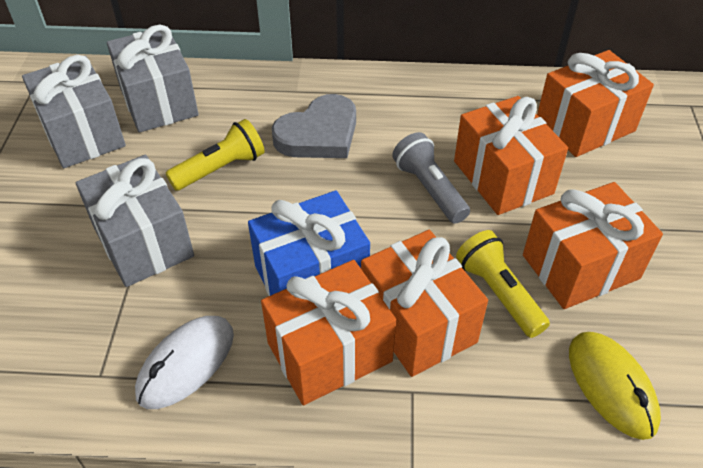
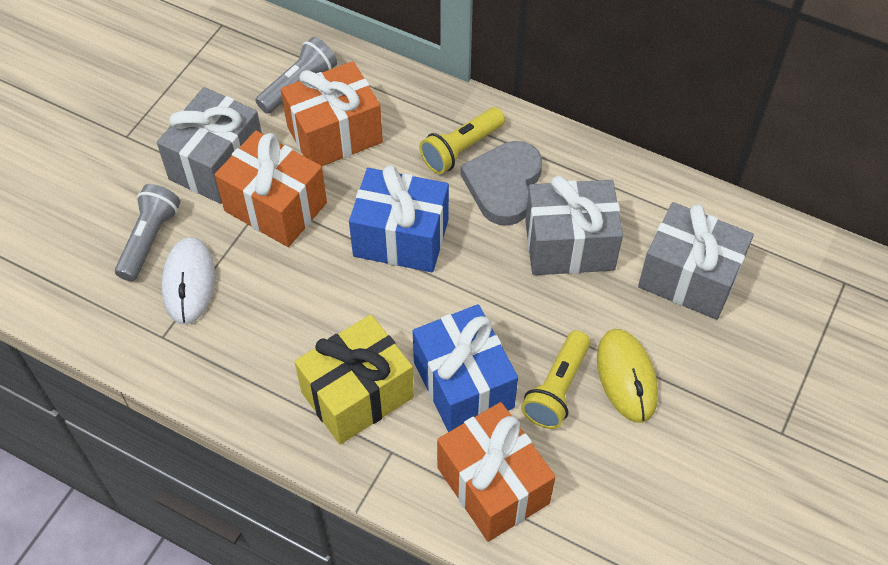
blue gift: 1 -> 2
grey flashlight: 1 -> 2
orange gift: 5 -> 3
yellow gift: 0 -> 1

